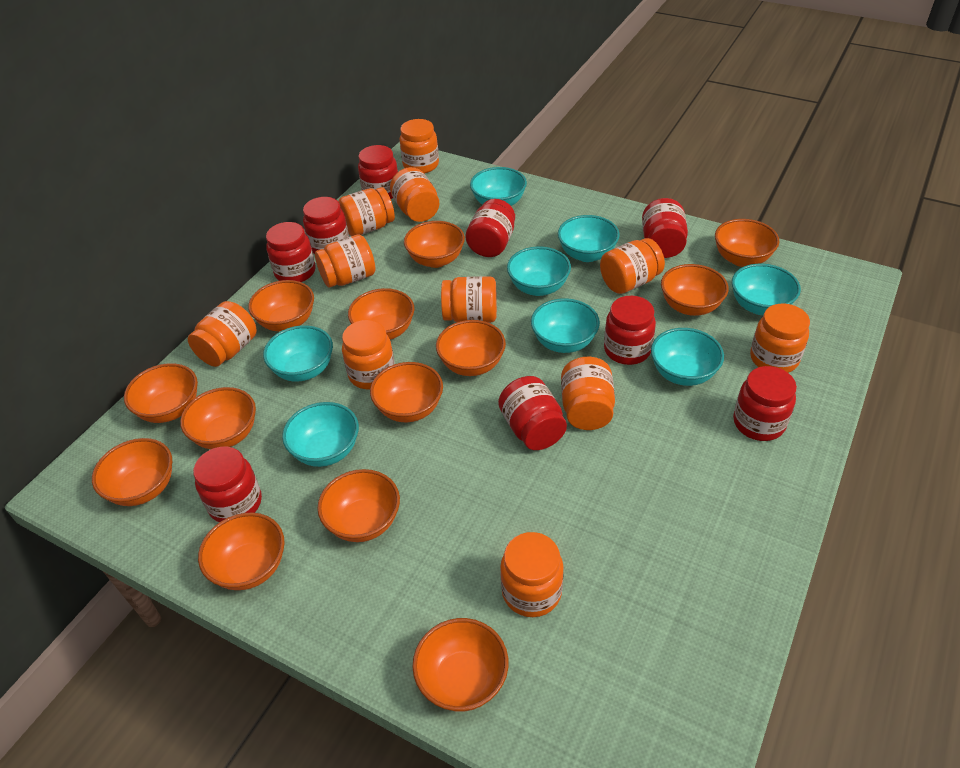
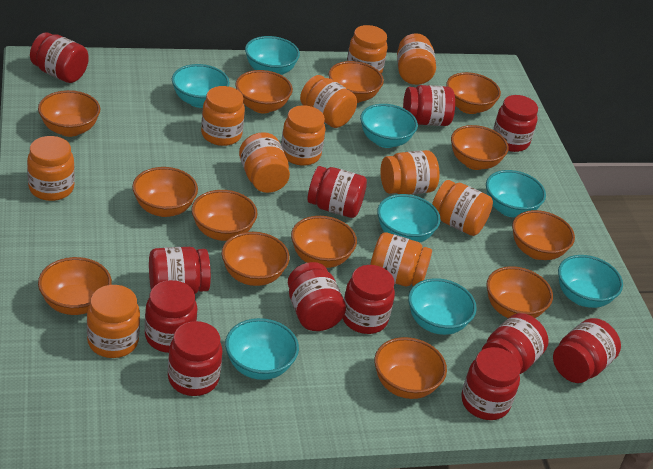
red jar: 9 -> 12

